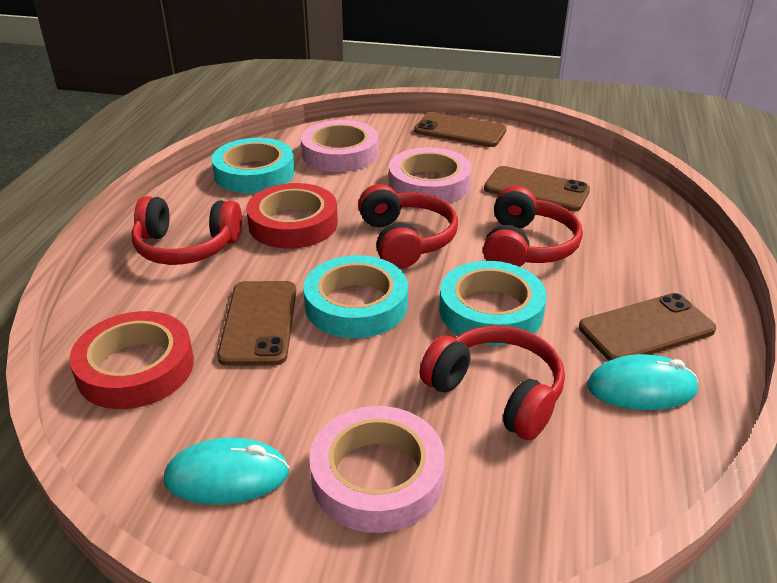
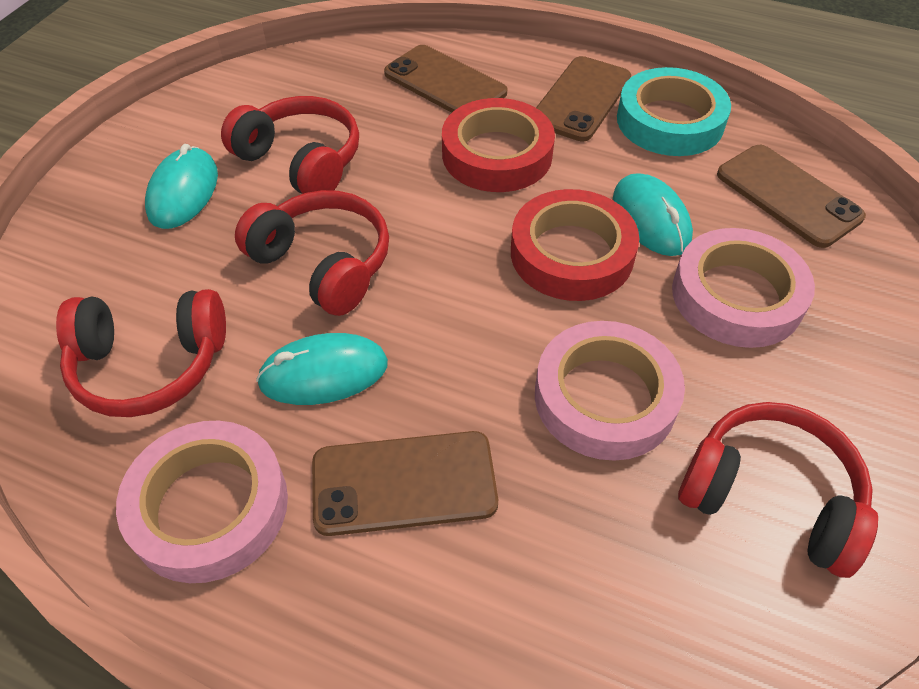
turquoise mouse: 2 -> 3
turquoise tape: 3 -> 1

